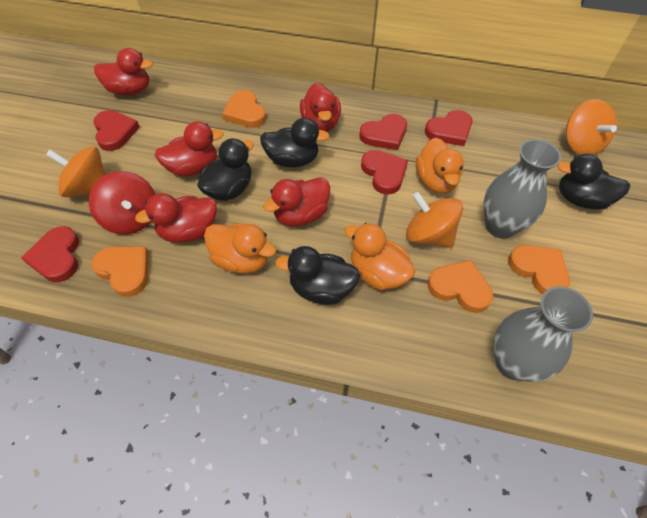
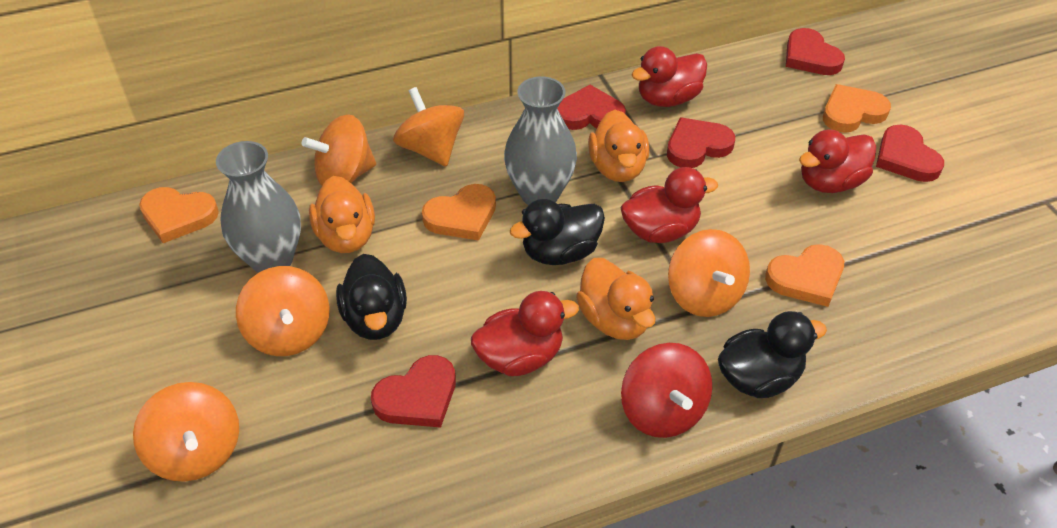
black duck: 4 -> 3
orange spinning top: 3 -> 5
red duck: 5 -> 4

